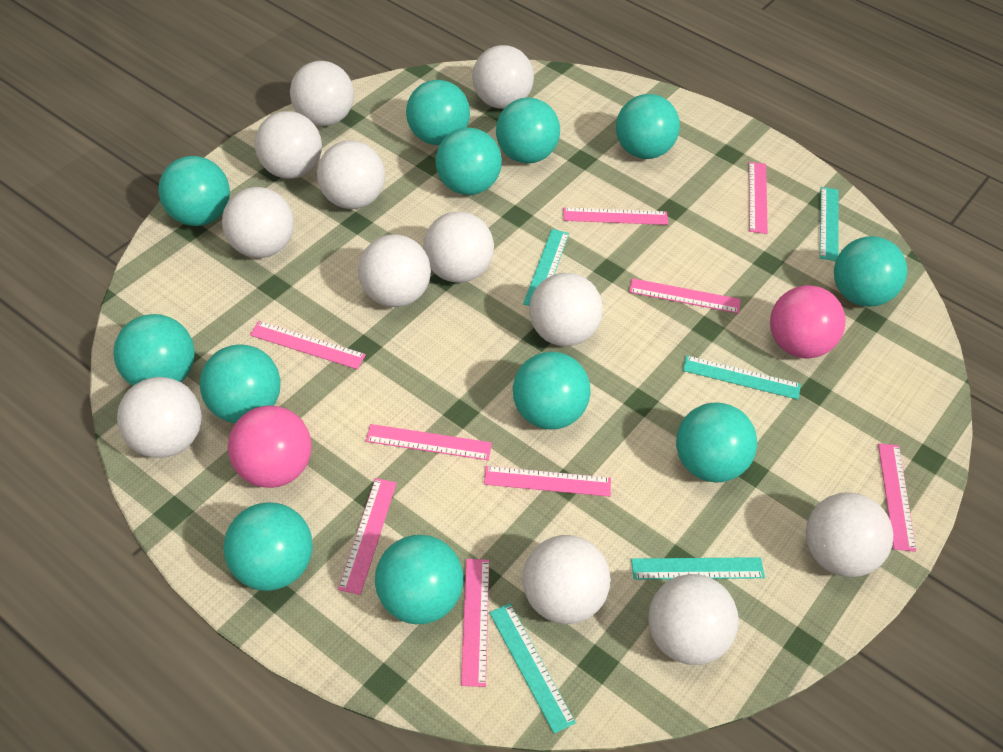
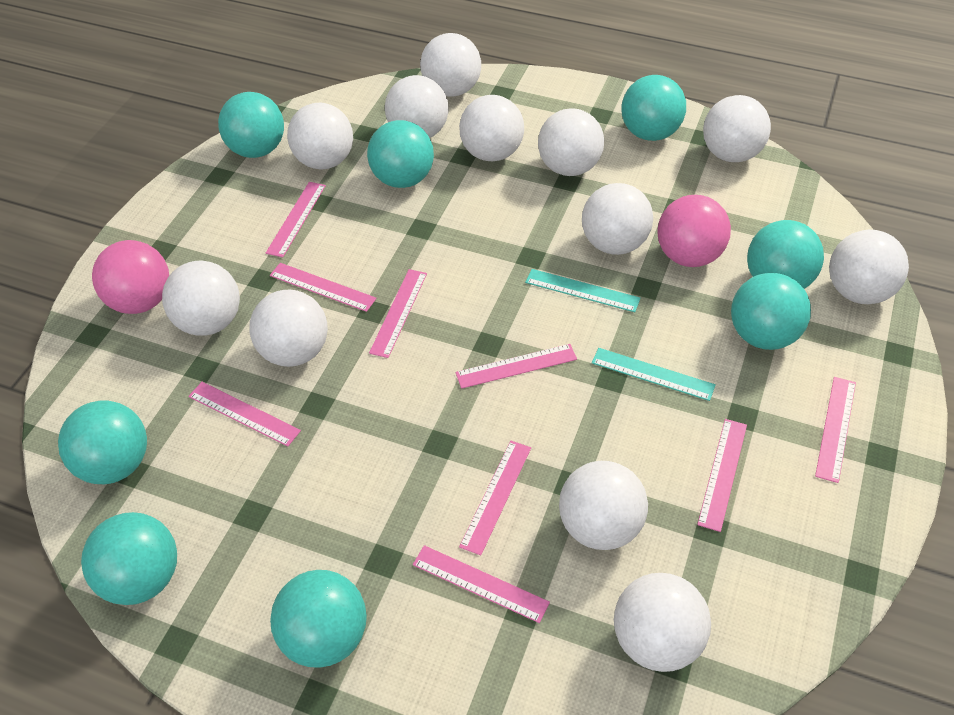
turquoise ball: 12 -> 8
turquoise ruler: 5 -> 2

